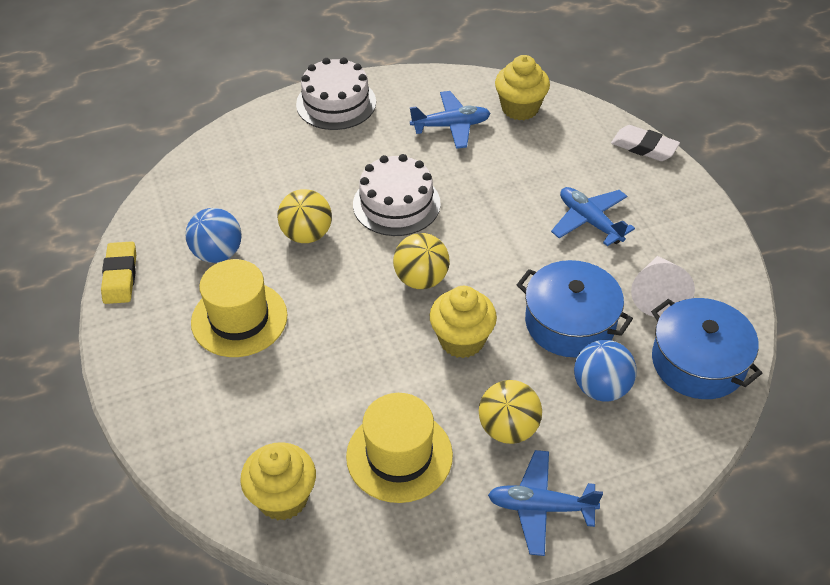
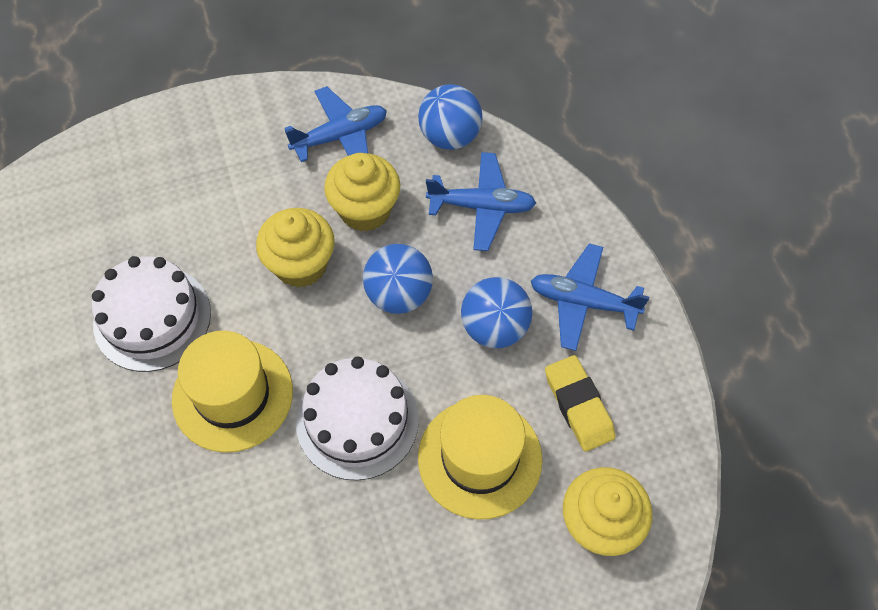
blue ball: 2 -> 3
blue pot: 2 -> 0
white cone: 1 -> 0
white eraser: 1 -> 0
yellow ball: 3 -> 0

